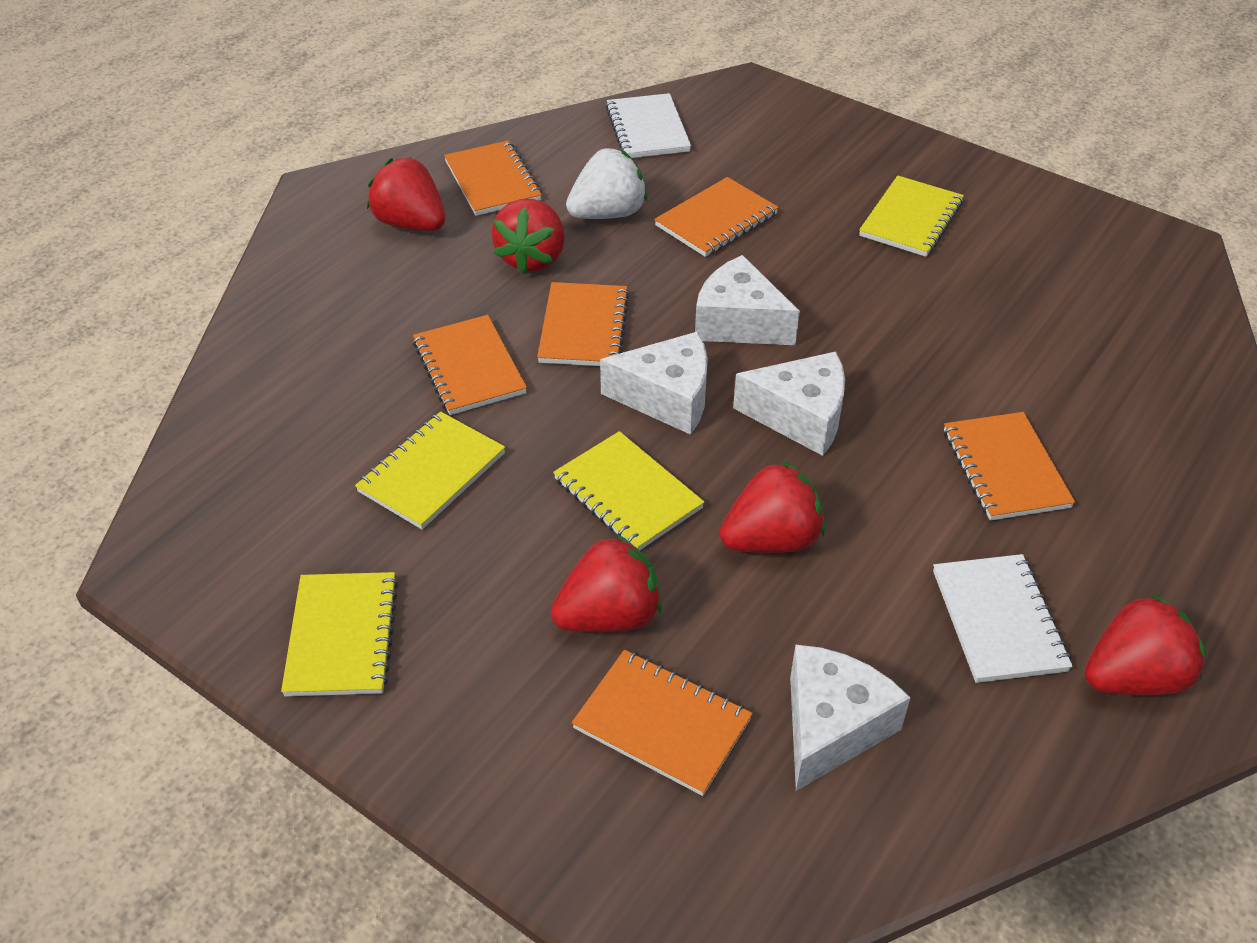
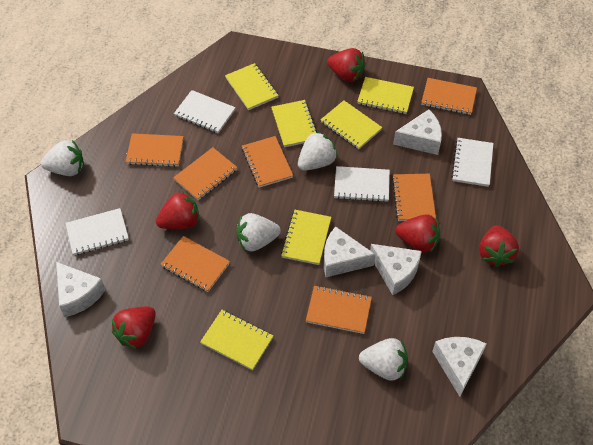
orange notebook: 6 -> 7
white cheese: 4 -> 5
white notebook: 2 -> 4
white strawberry: 1 -> 4
yellow notebook: 4 -> 6

